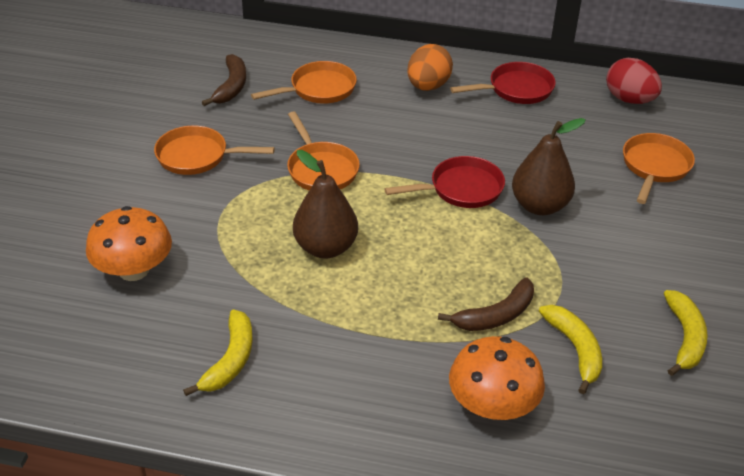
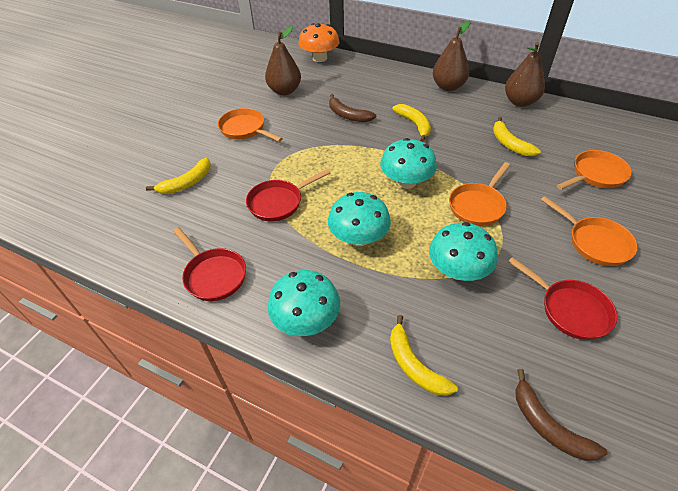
brown pear: 2 -> 3
orange egg: 1 -> 0
orange mushroom: 2 -> 1
red egg: 1 -> 0
red pan: 2 -> 3
turquoise mushroom: 0 -> 4
yellow banana: 3 -> 4

